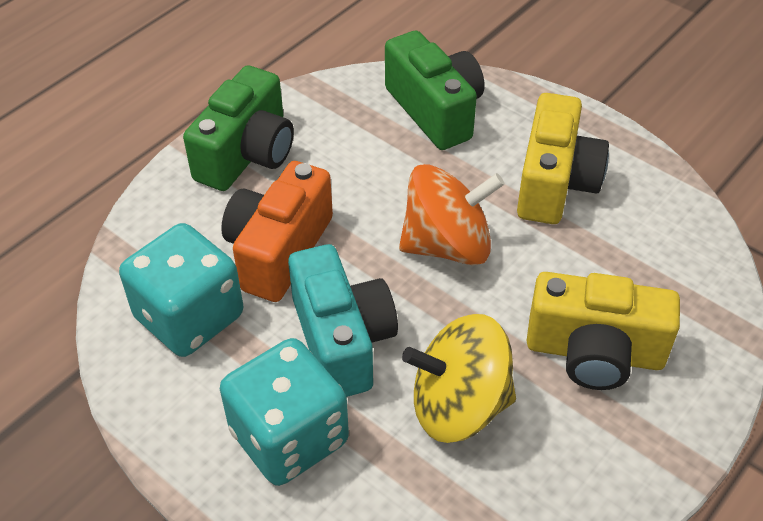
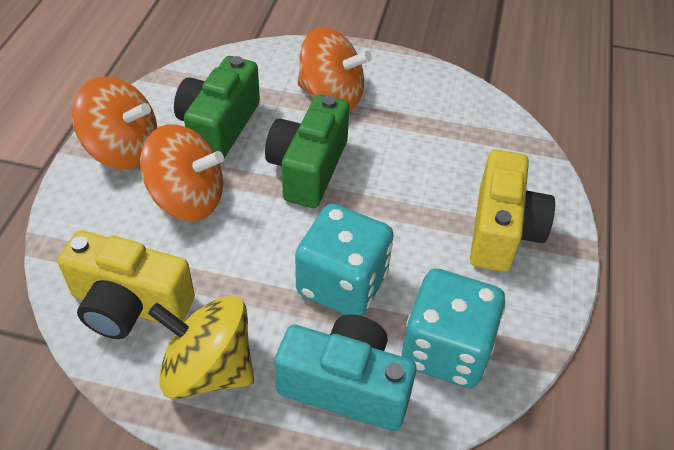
orange camera: 1 -> 0
orange spinning top: 1 -> 3

